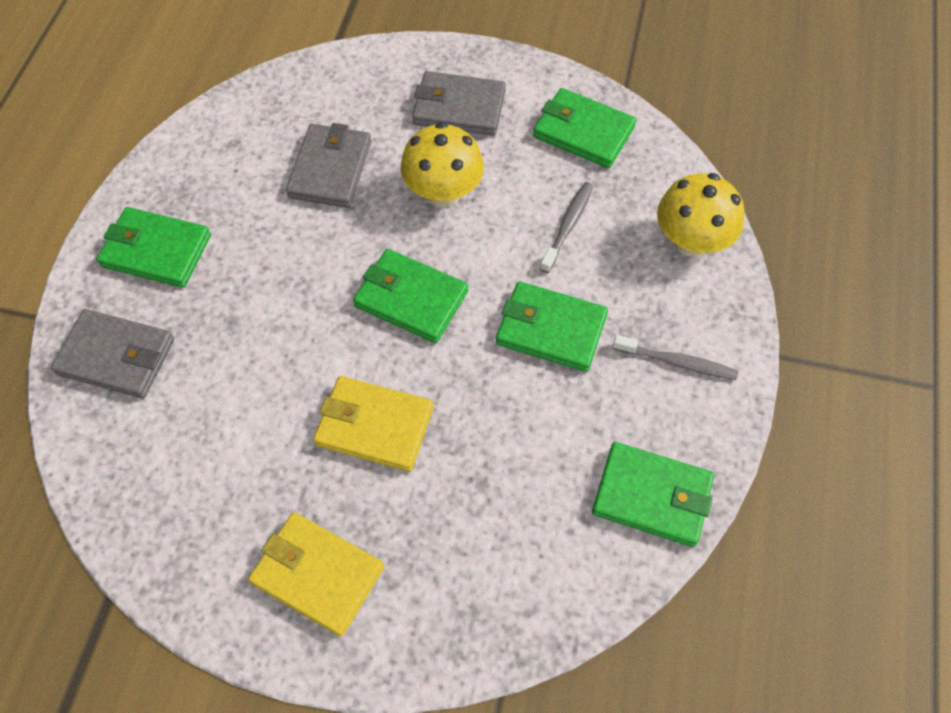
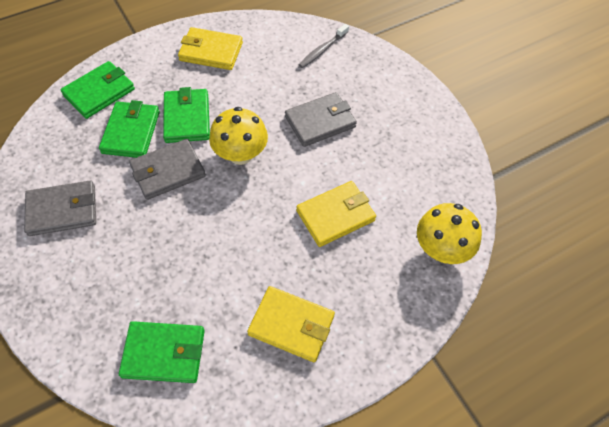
green wallet: 5 -> 4
grey toothbrush: 2 -> 1
yellow wallet: 2 -> 3

